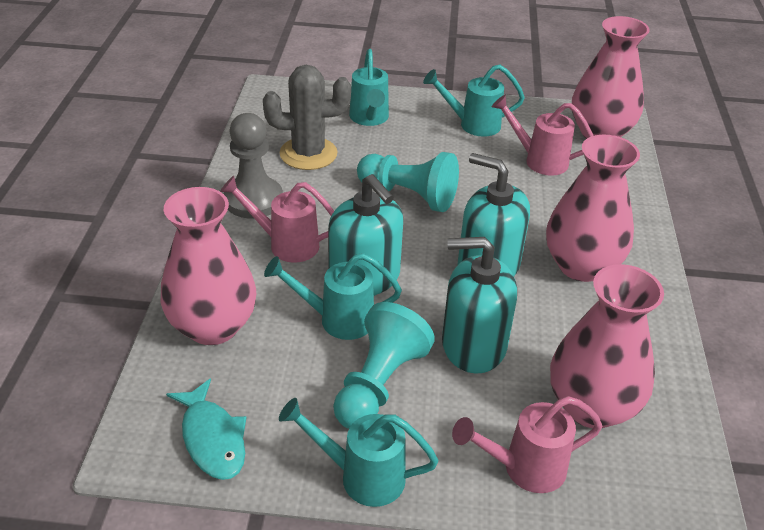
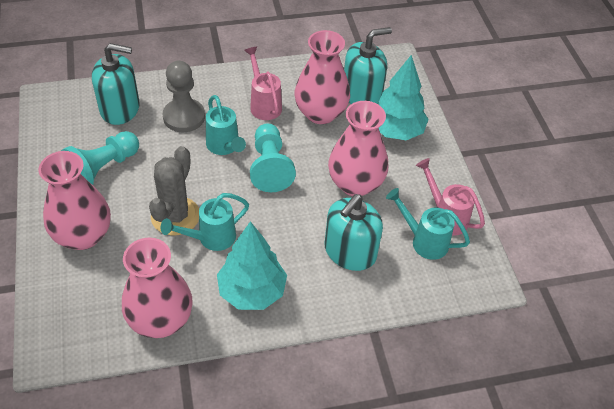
pink watering can: 3 -> 2
turquoise fish: 1 -> 0
turquoise tree: 0 -> 2
turquoise watering can: 4 -> 3

